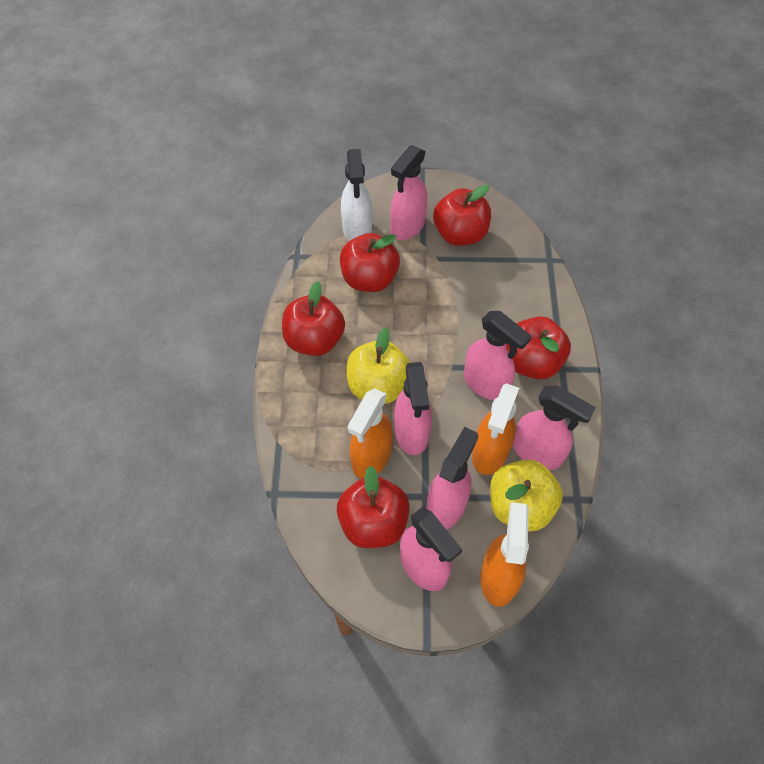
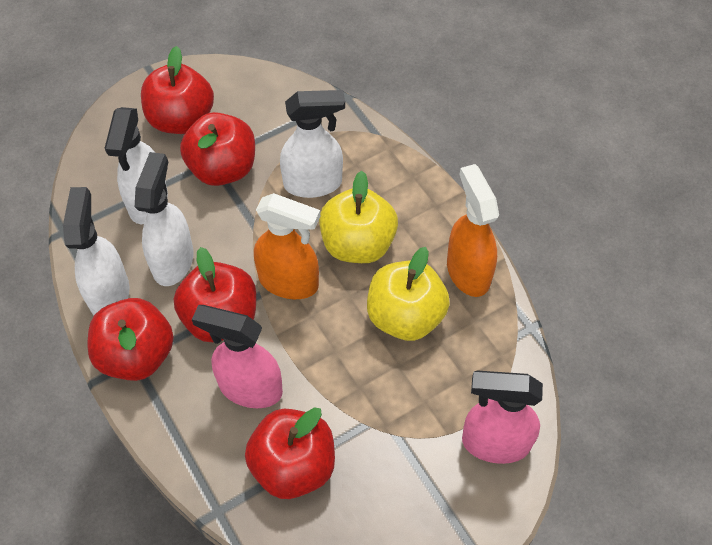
orange spray bottle: 3 -> 2
pink spray bottle: 6 -> 2
white spray bottle: 1 -> 4

